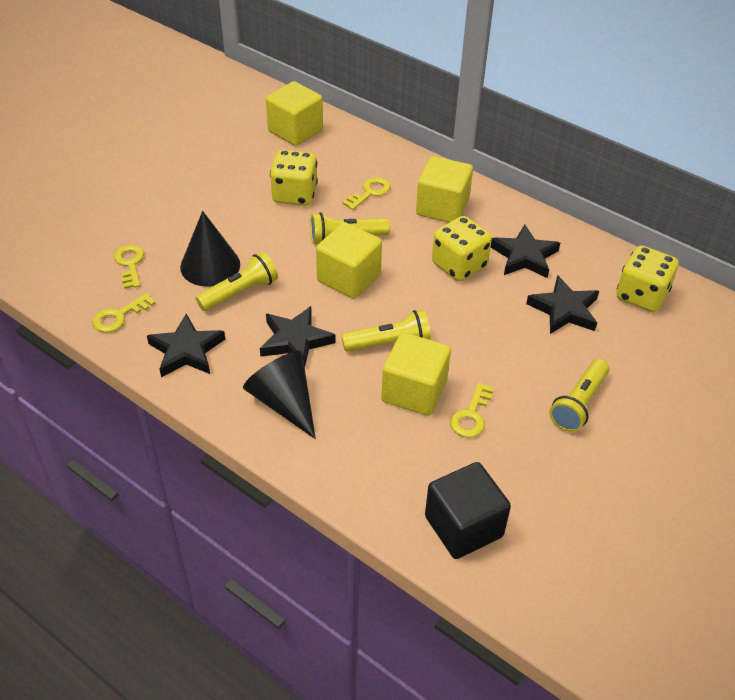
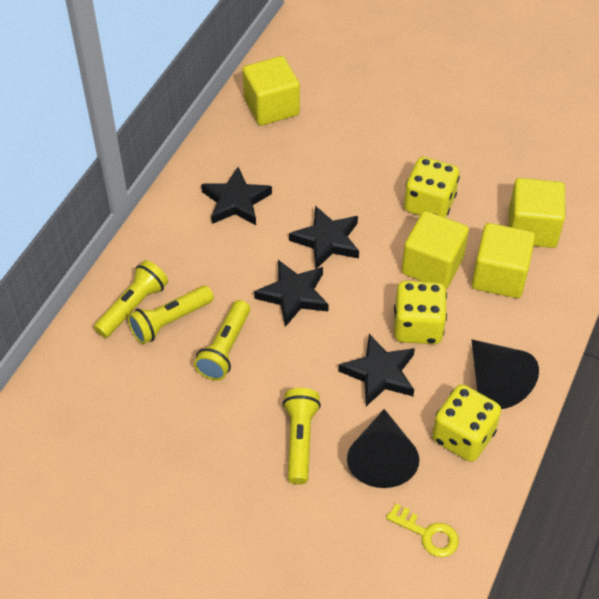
black cube: 1 -> 0
yellow key: 4 -> 1

